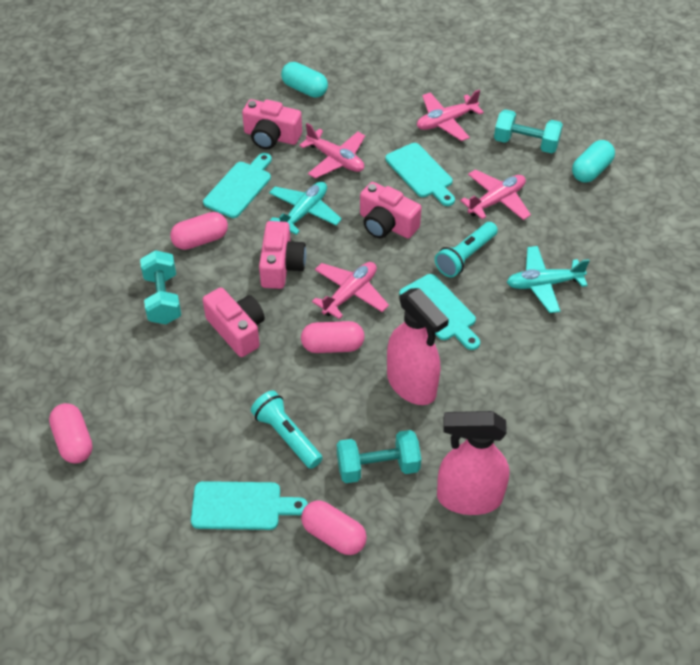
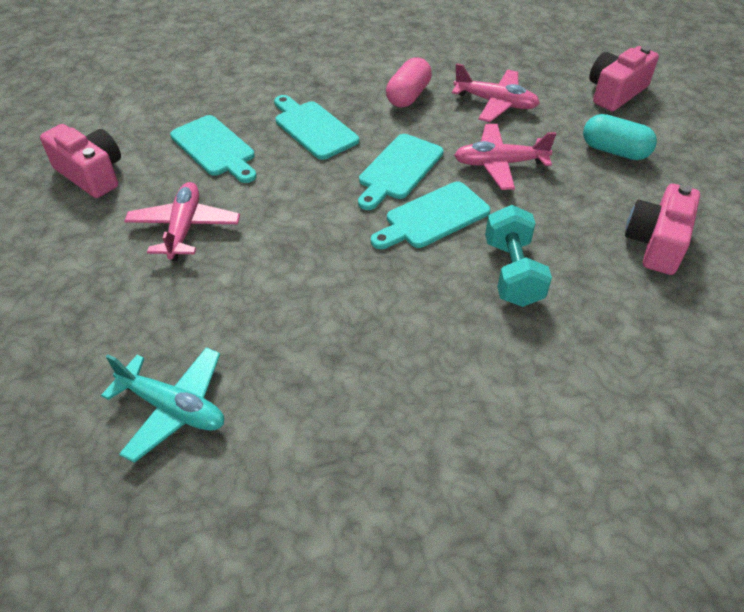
pink camera: 4 -> 3
pink capsule: 4 -> 1
pink plane: 4 -> 3
pink spray bottle: 2 -> 0
turquoise capsule: 2 -> 1
turquoise dumbbell: 3 -> 1
turquoise flashlight: 2 -> 0
turquoise plane: 2 -> 1

